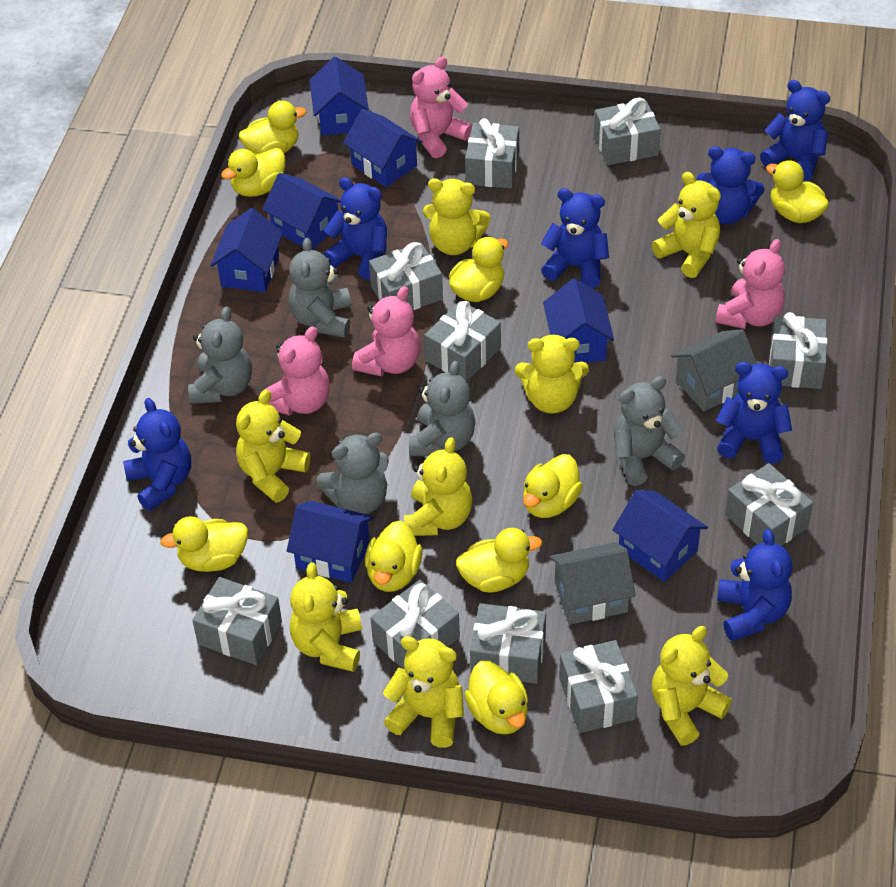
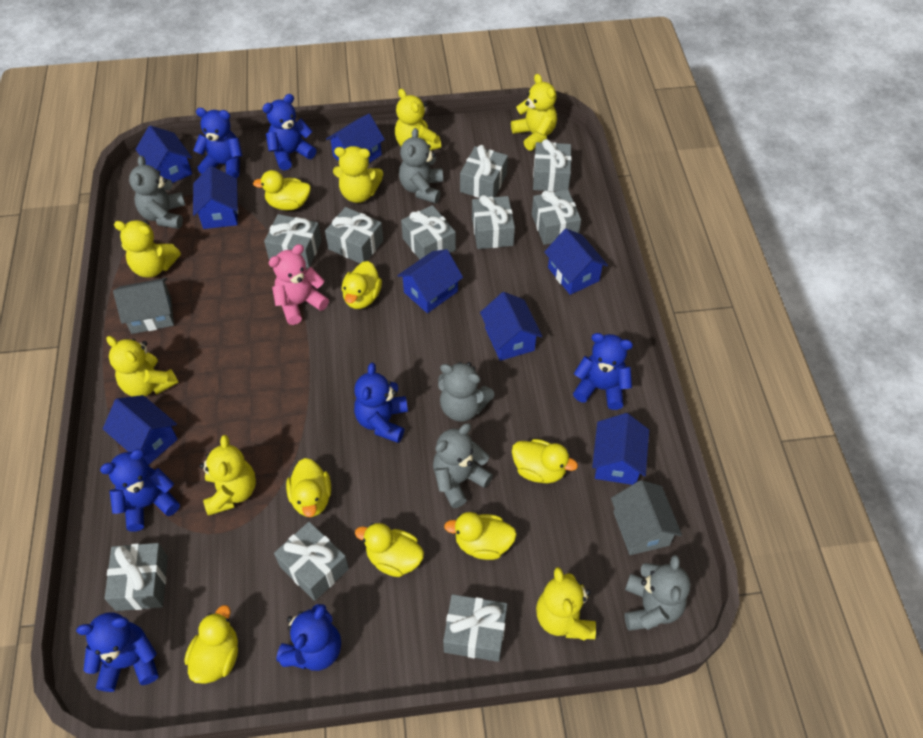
blue house: 7 -> 8
pink teddy bear: 4 -> 1
yellow duck: 9 -> 7
yellow teddy bear: 8 -> 7

